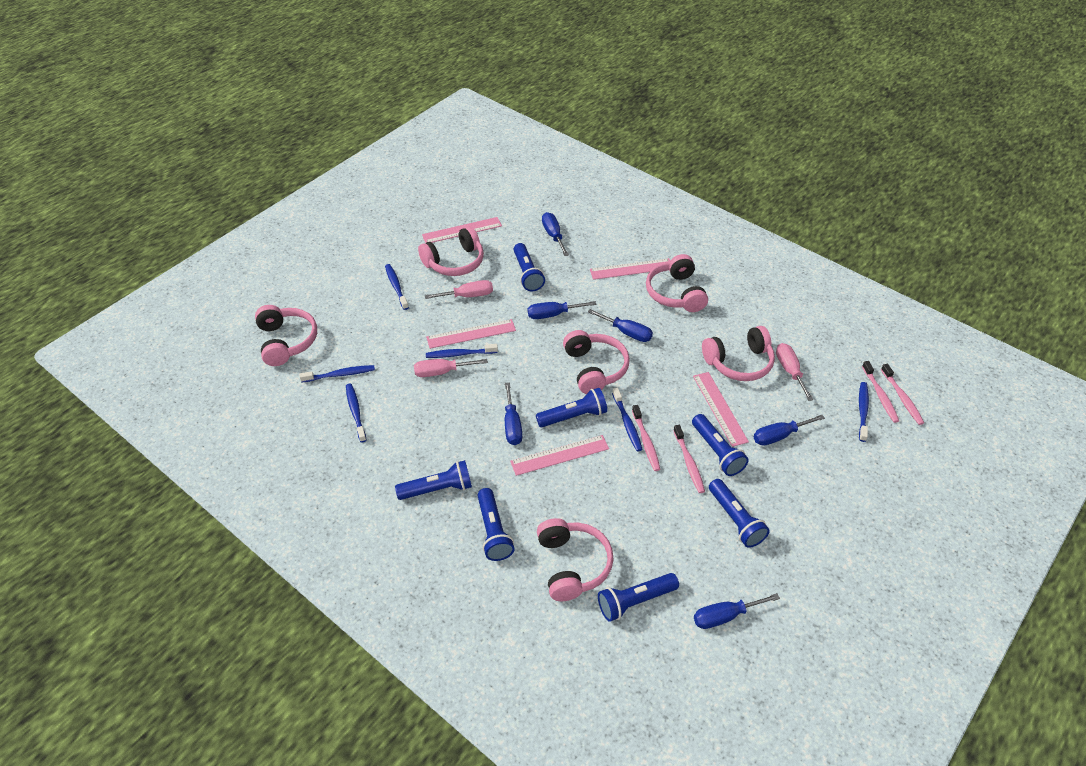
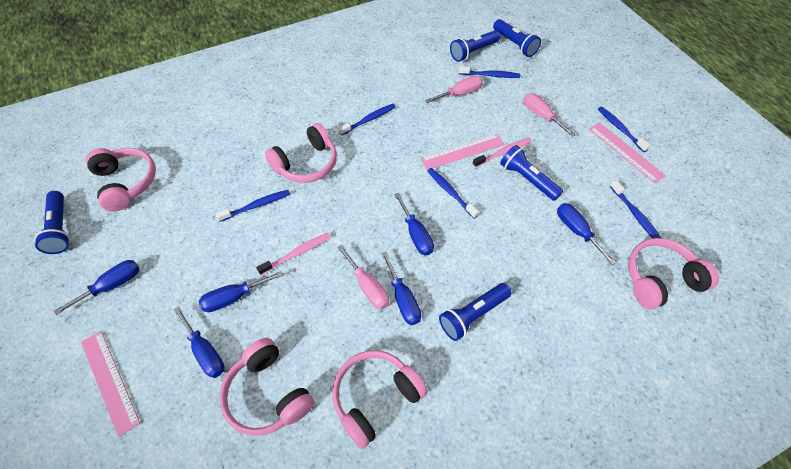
blue flashlight: 7 -> 5
pink headphones: 6 -> 5
pink ruler: 5 -> 3
pink toothbrush: 4 -> 2

